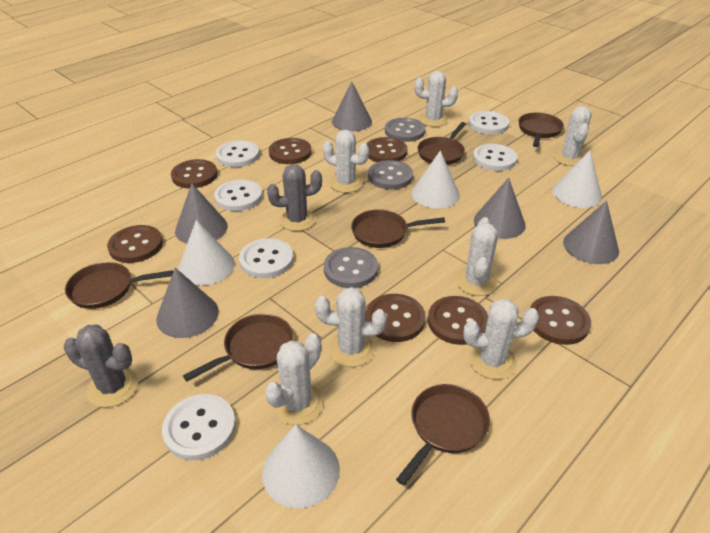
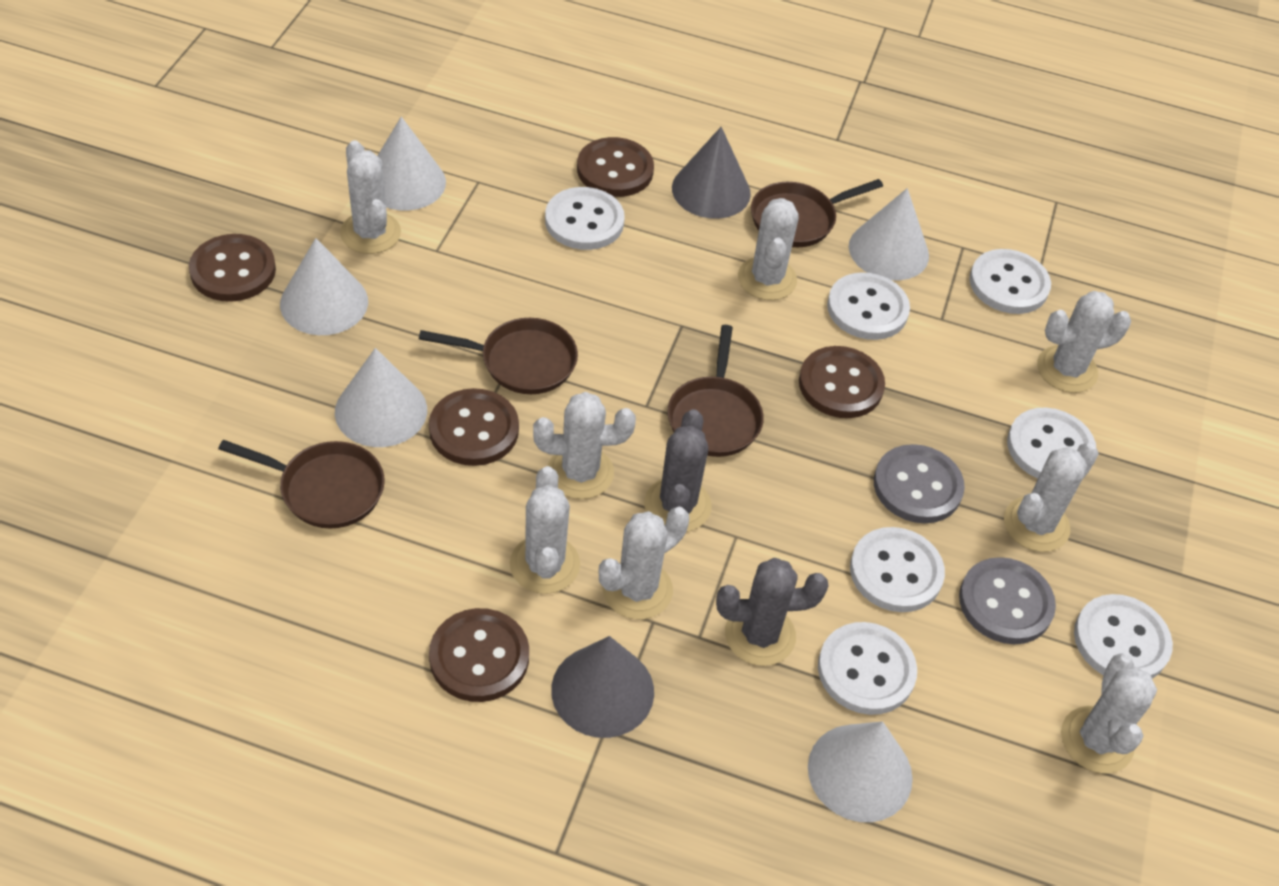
brown button: 7 -> 5
brown pan: 6 -> 4
grey button: 3 -> 2
grey cone: 5 -> 2
white button: 6 -> 7
white cactus: 7 -> 8
white cone: 4 -> 5

